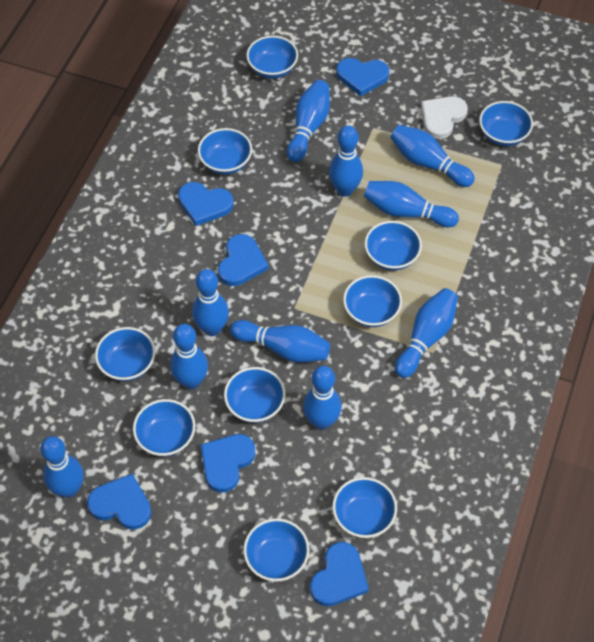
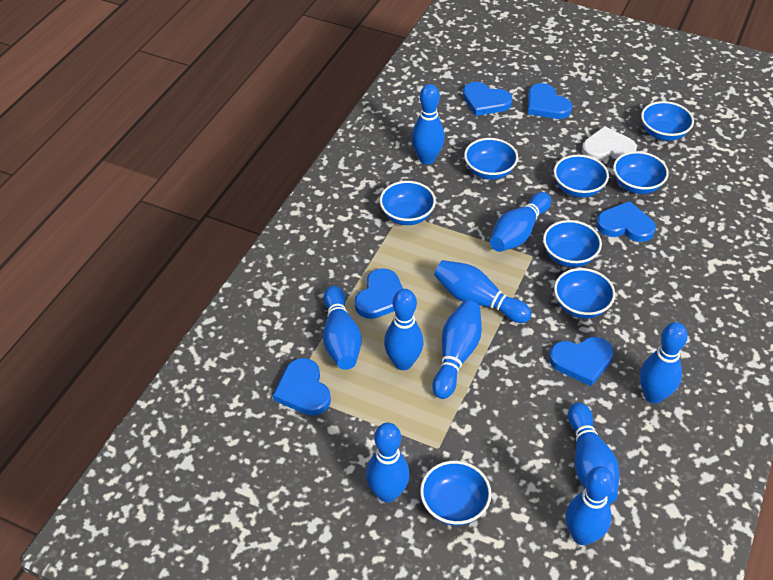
blue bowl: 10 -> 8

